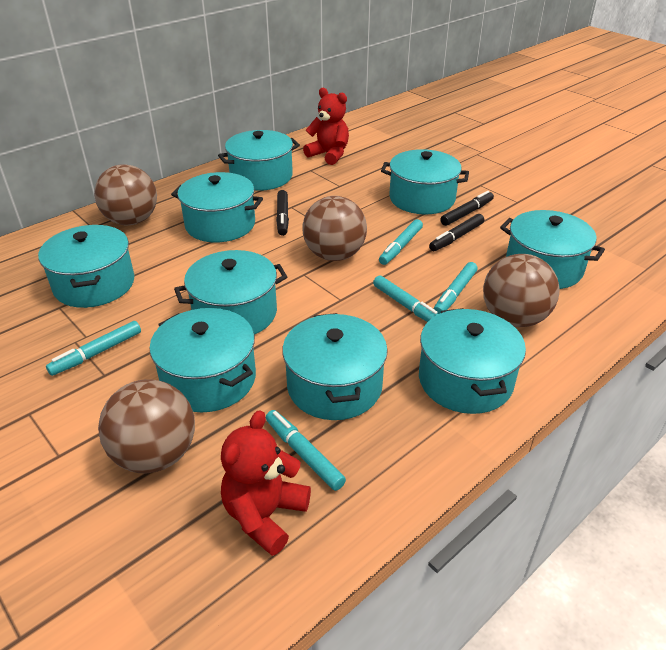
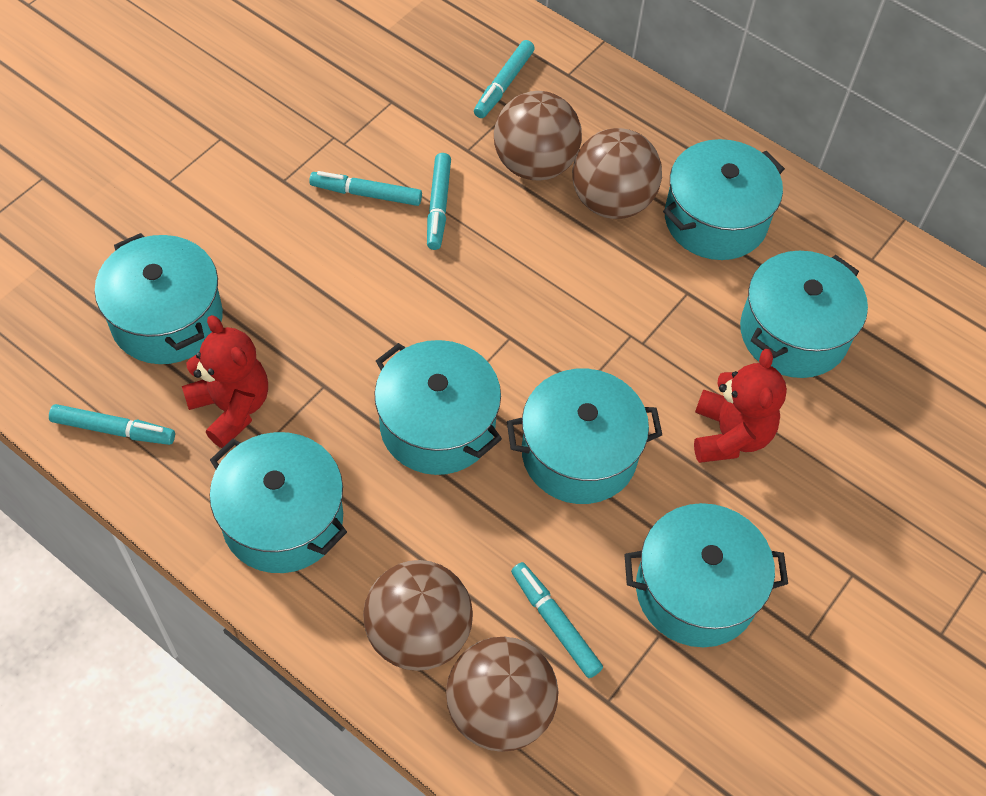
black marker: 3 -> 0
turquoise pot: 9 -> 7

